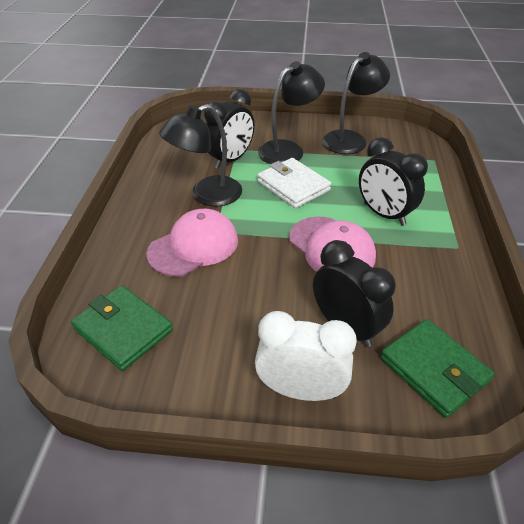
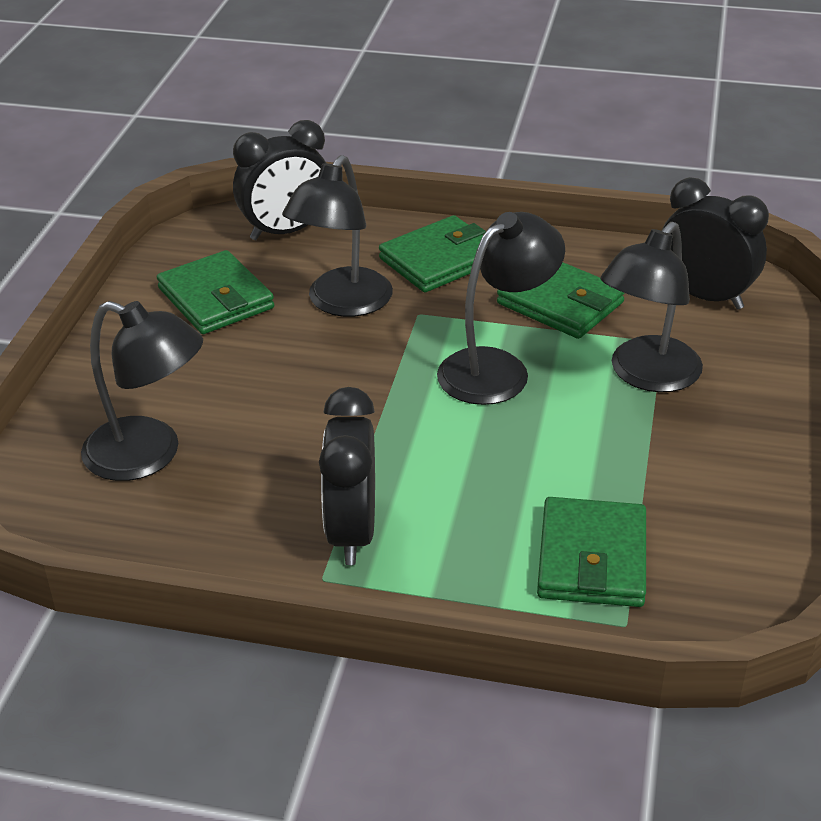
black lamp: 3 -> 4
green wallet: 2 -> 4
pink cap: 2 -> 0
white clock: 1 -> 0
white wallet: 1 -> 0

